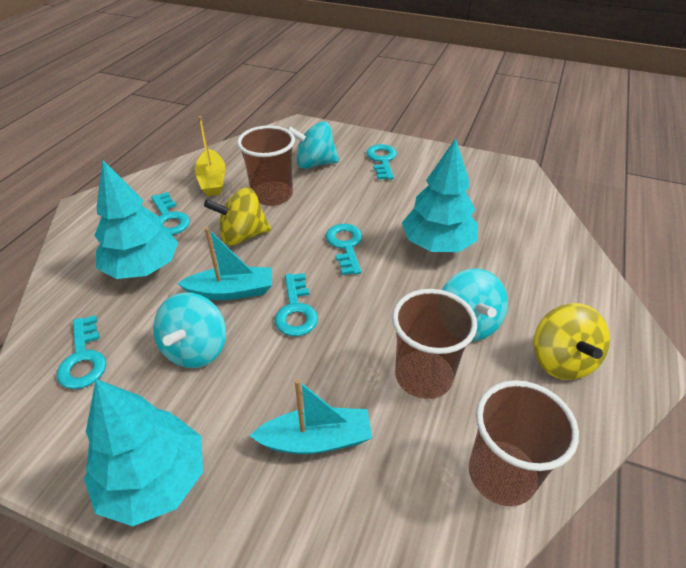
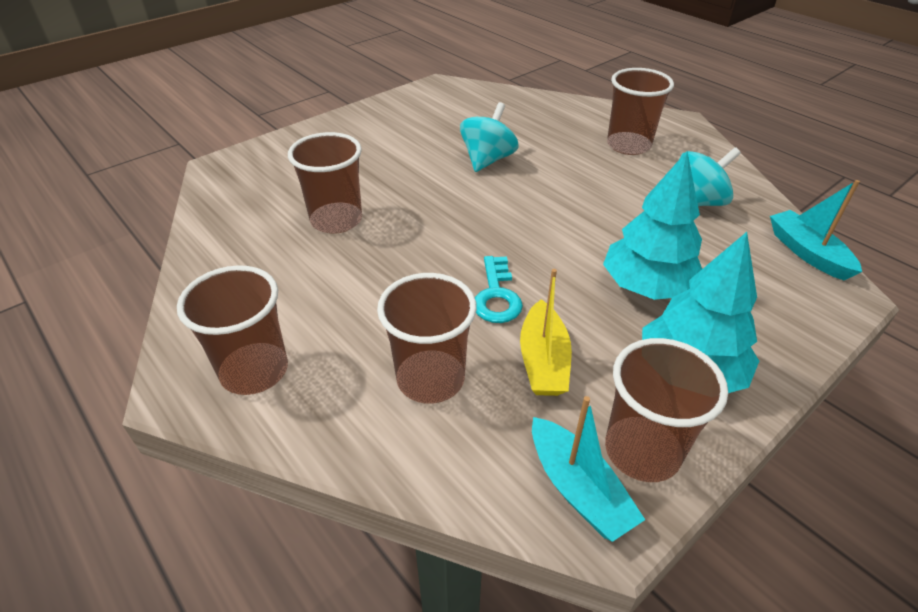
brown cup: 3 -> 5
turquoise key: 5 -> 1
turquoise spinning top: 3 -> 2
turquoise tree: 3 -> 2
yellow spinning top: 2 -> 0

